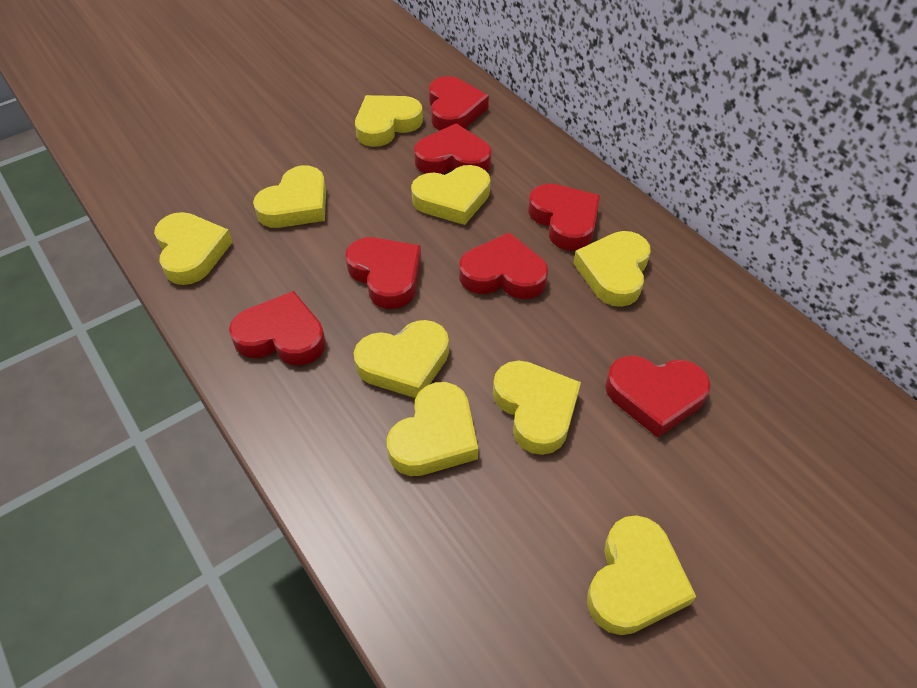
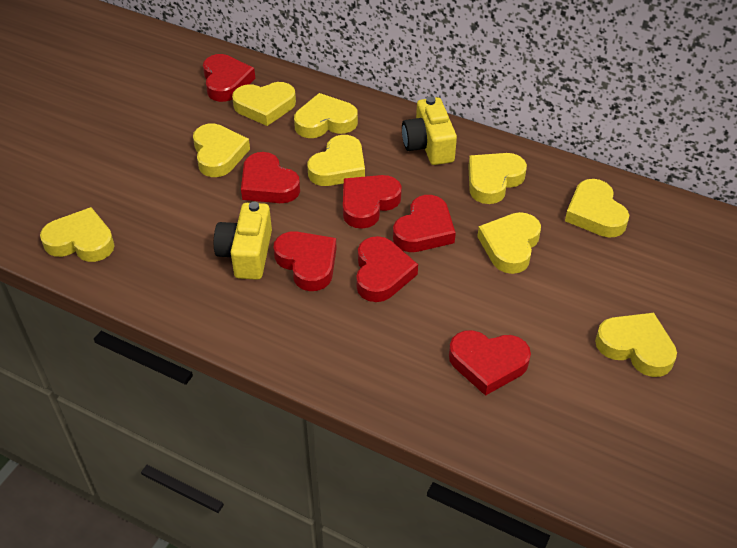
yellow camera: 0 -> 2

